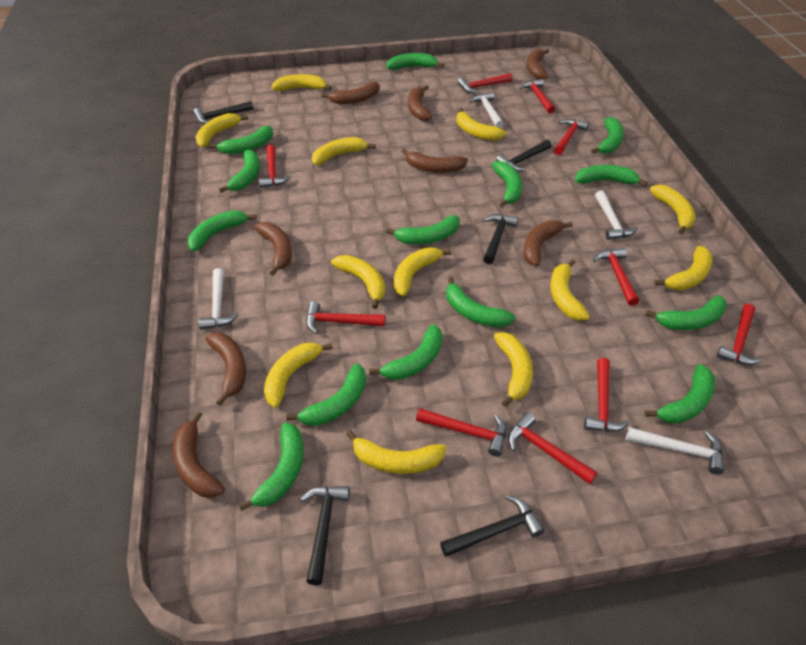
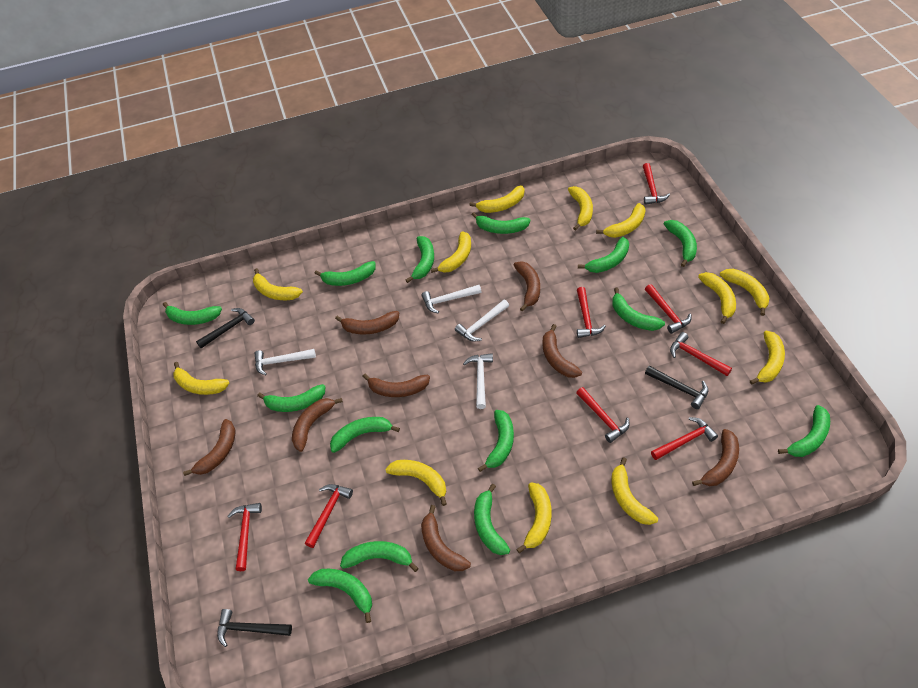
black hammer: 5 -> 3
red hammer: 10 -> 8

